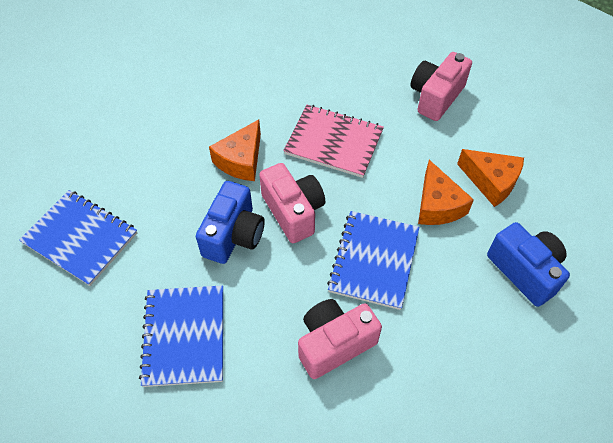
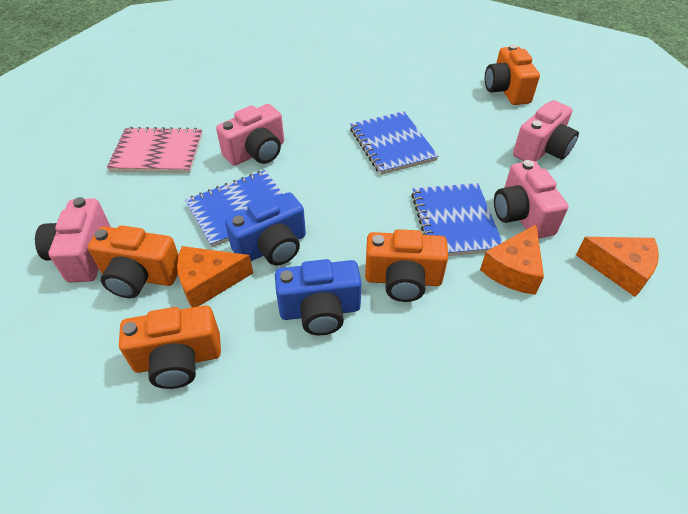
orange camera: 0 -> 4
pink camera: 3 -> 4

